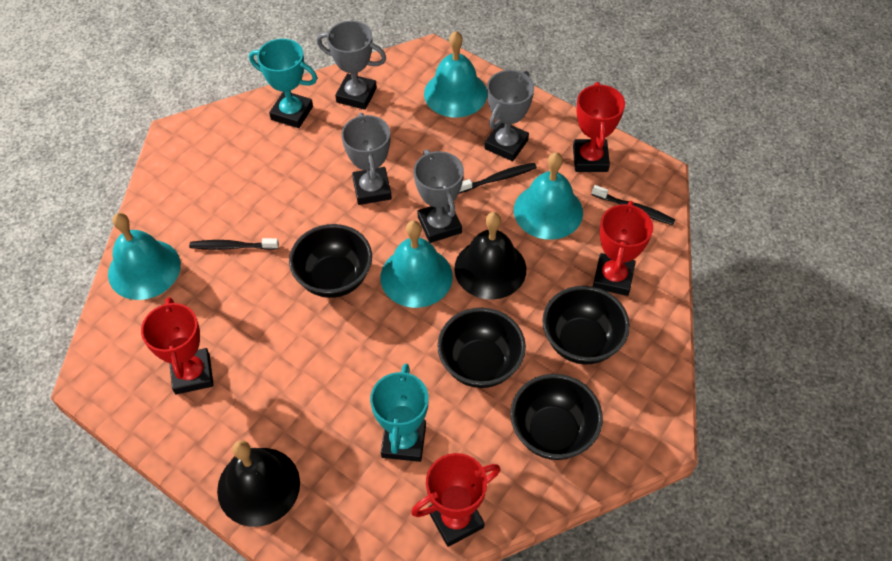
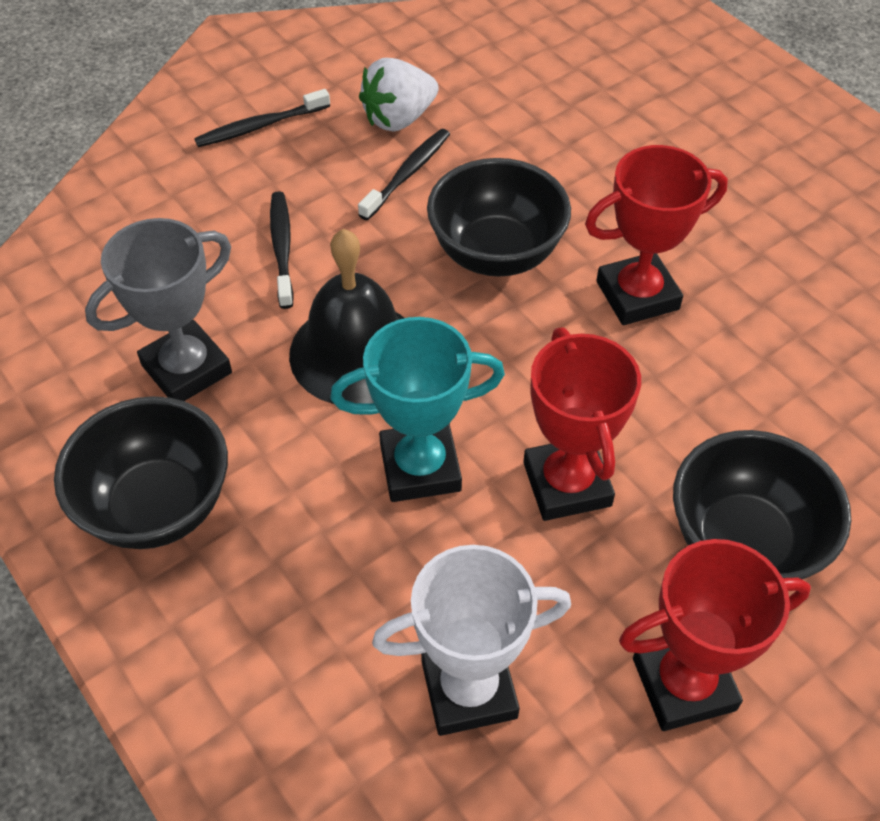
black bell: 2 -> 1
black bowl: 4 -> 3
grey trophy: 4 -> 1
red trophy: 4 -> 3
turquoise bell: 4 -> 0
turquoise trophy: 2 -> 1
white strawberry: 0 -> 1
white trophy: 0 -> 1

